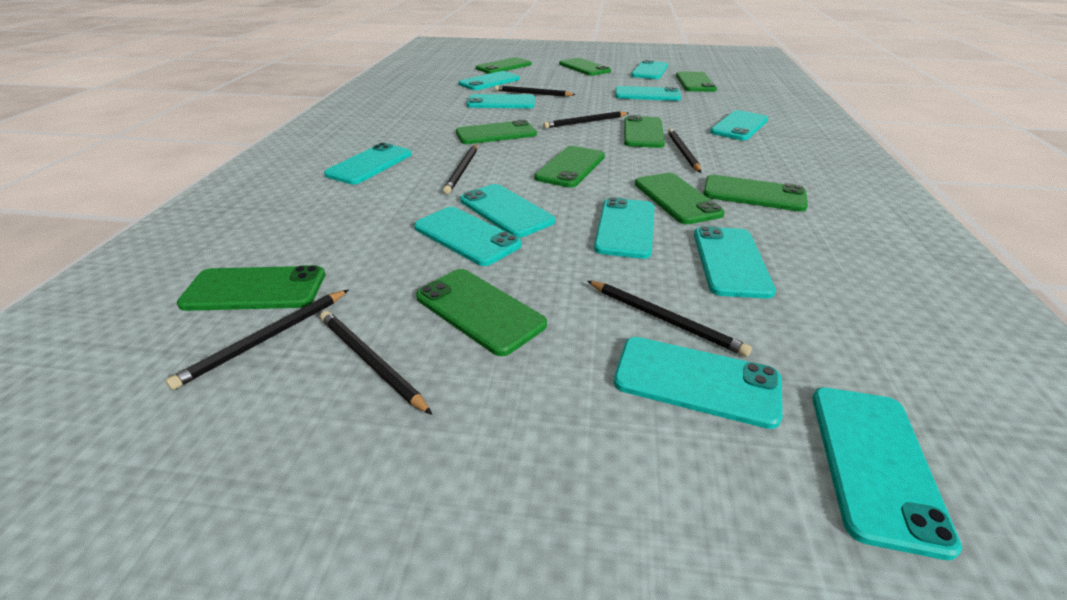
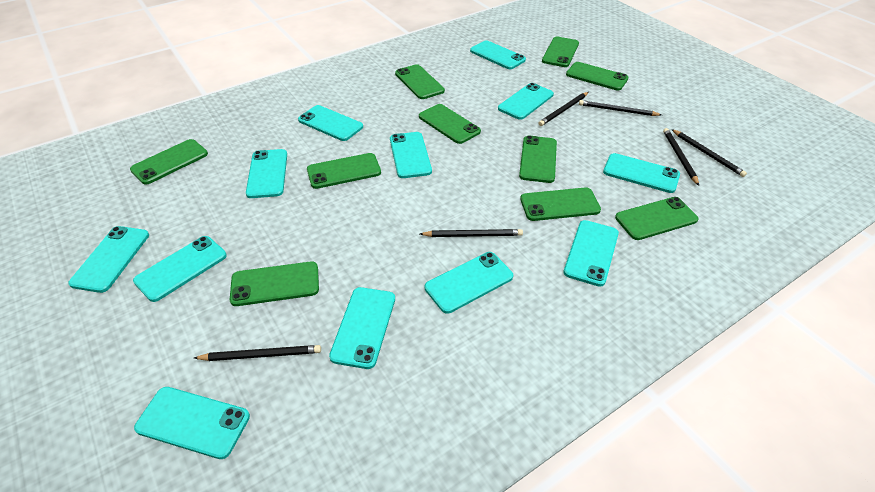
black pencil: 7 -> 6

